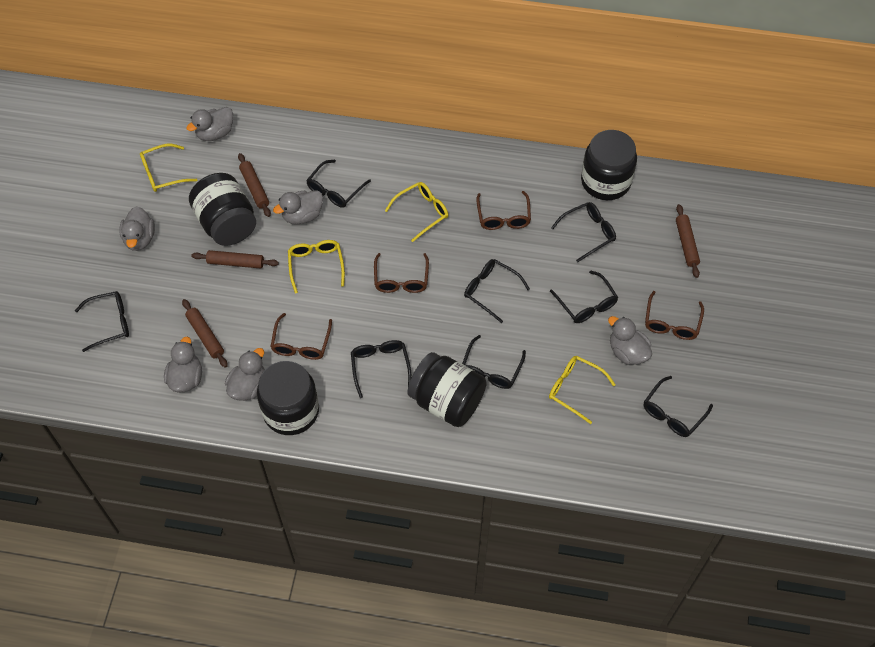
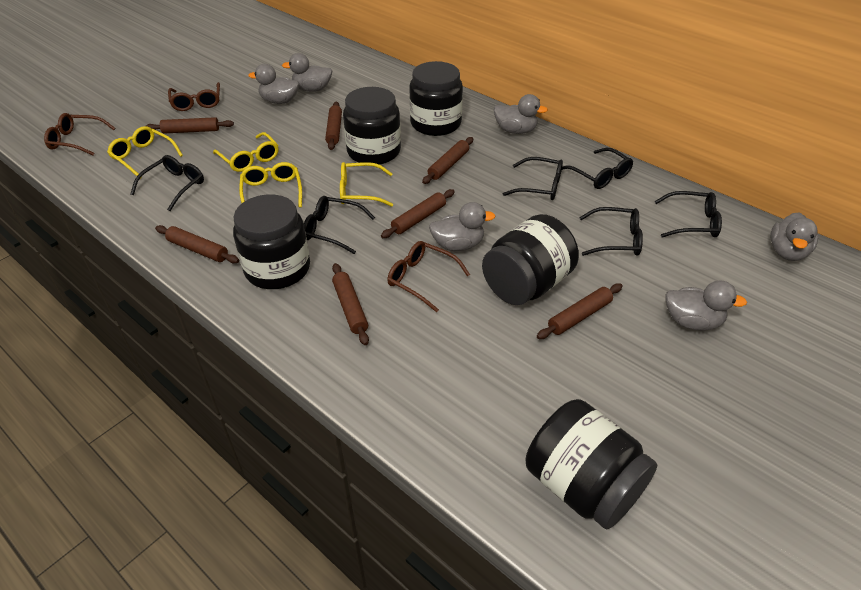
black glasses: 8 -> 6
black jar: 4 -> 5
brown glasses: 4 -> 3
brown rolling pin: 4 -> 7

